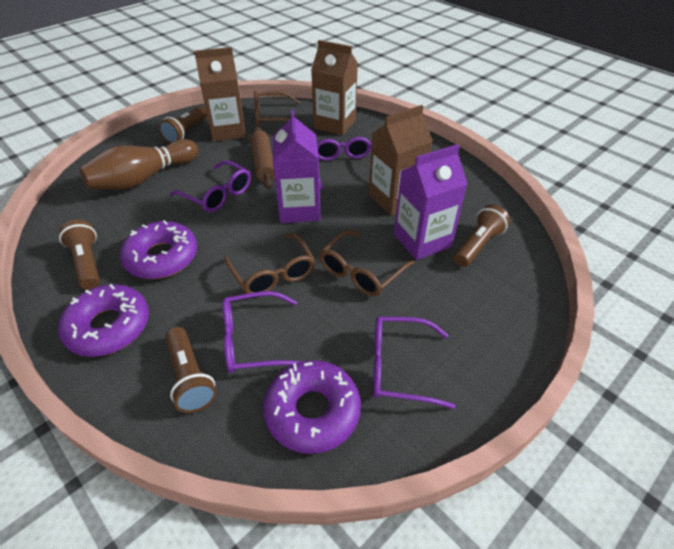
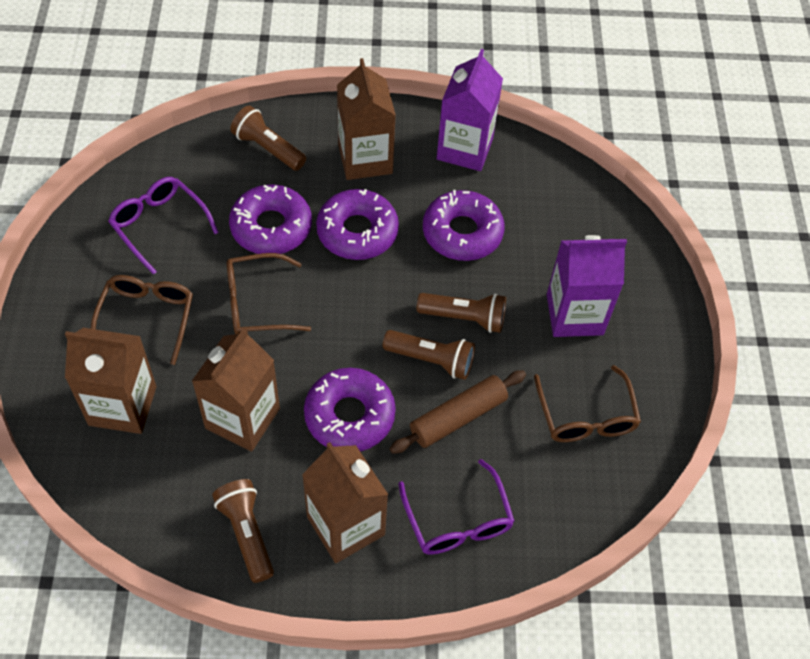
brown bowling pin: 1 -> 0
brown carton: 3 -> 4
purple donut: 3 -> 4
purple glasses: 4 -> 2

